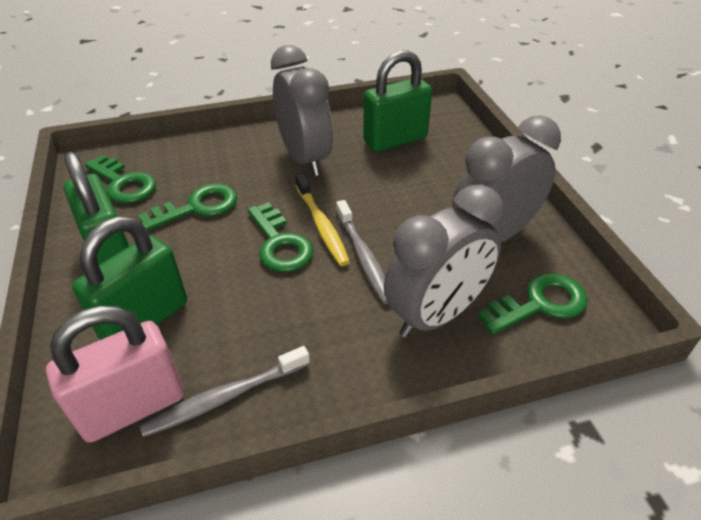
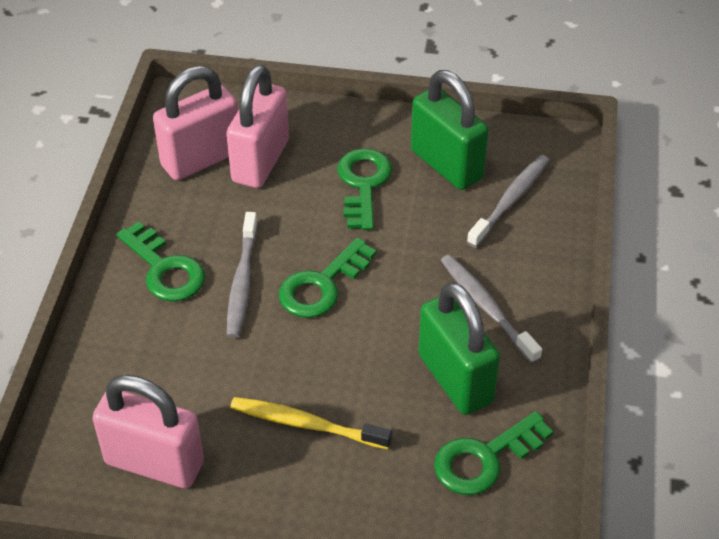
green padlock: 3 -> 2
grey clock: 3 -> 0
grey toothbrush: 2 -> 3
pink padlock: 1 -> 3

